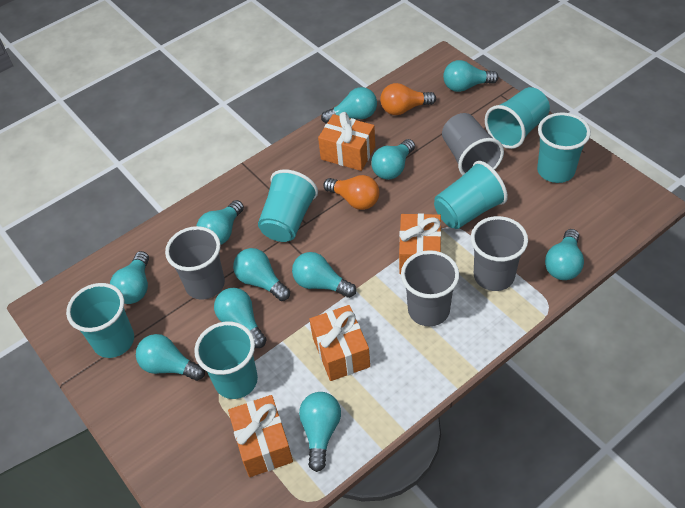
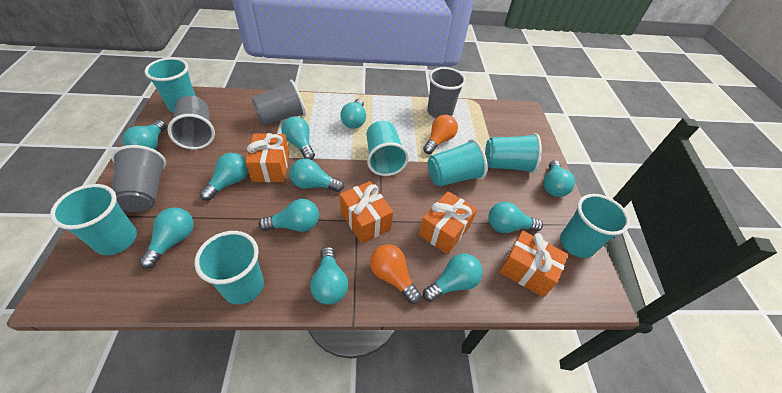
turquoise cup: 6 -> 7

